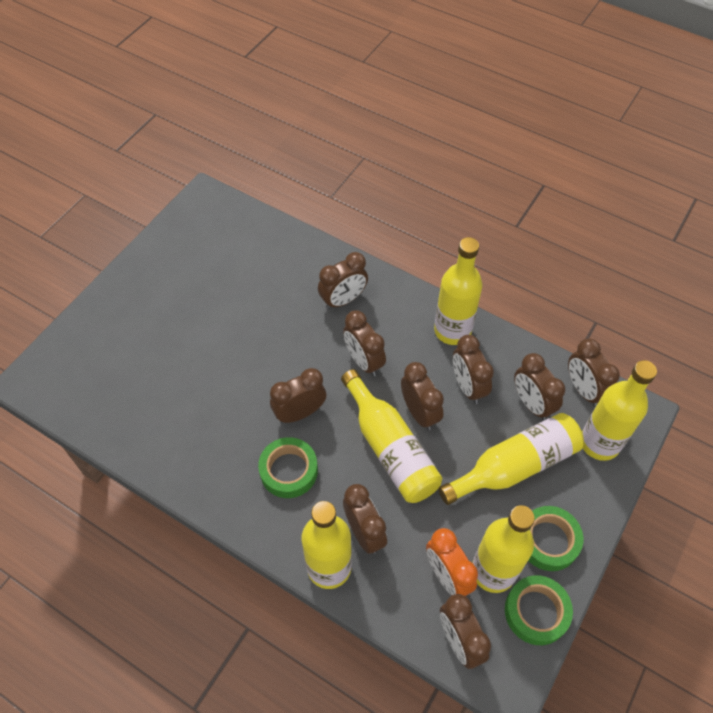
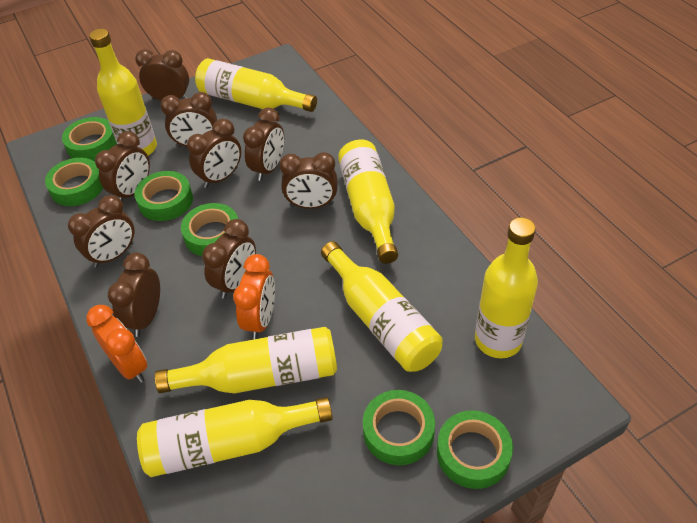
green tape: 3 -> 6
orange clock: 1 -> 2
yellow bottle: 6 -> 7

